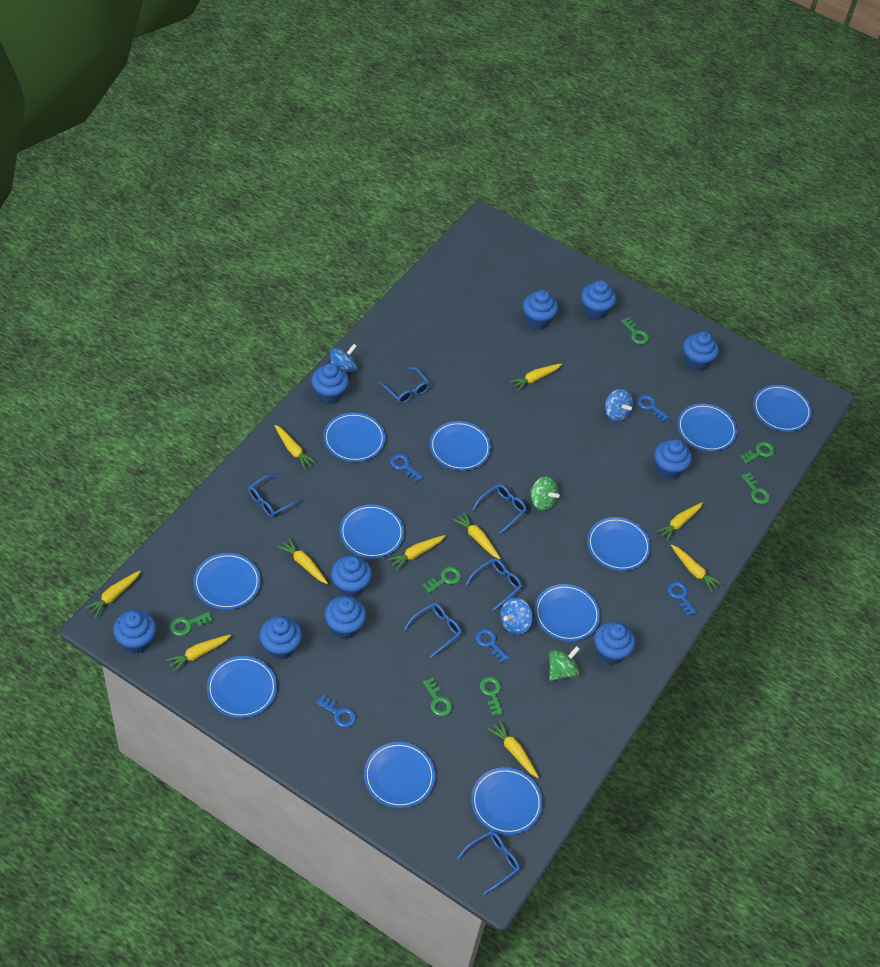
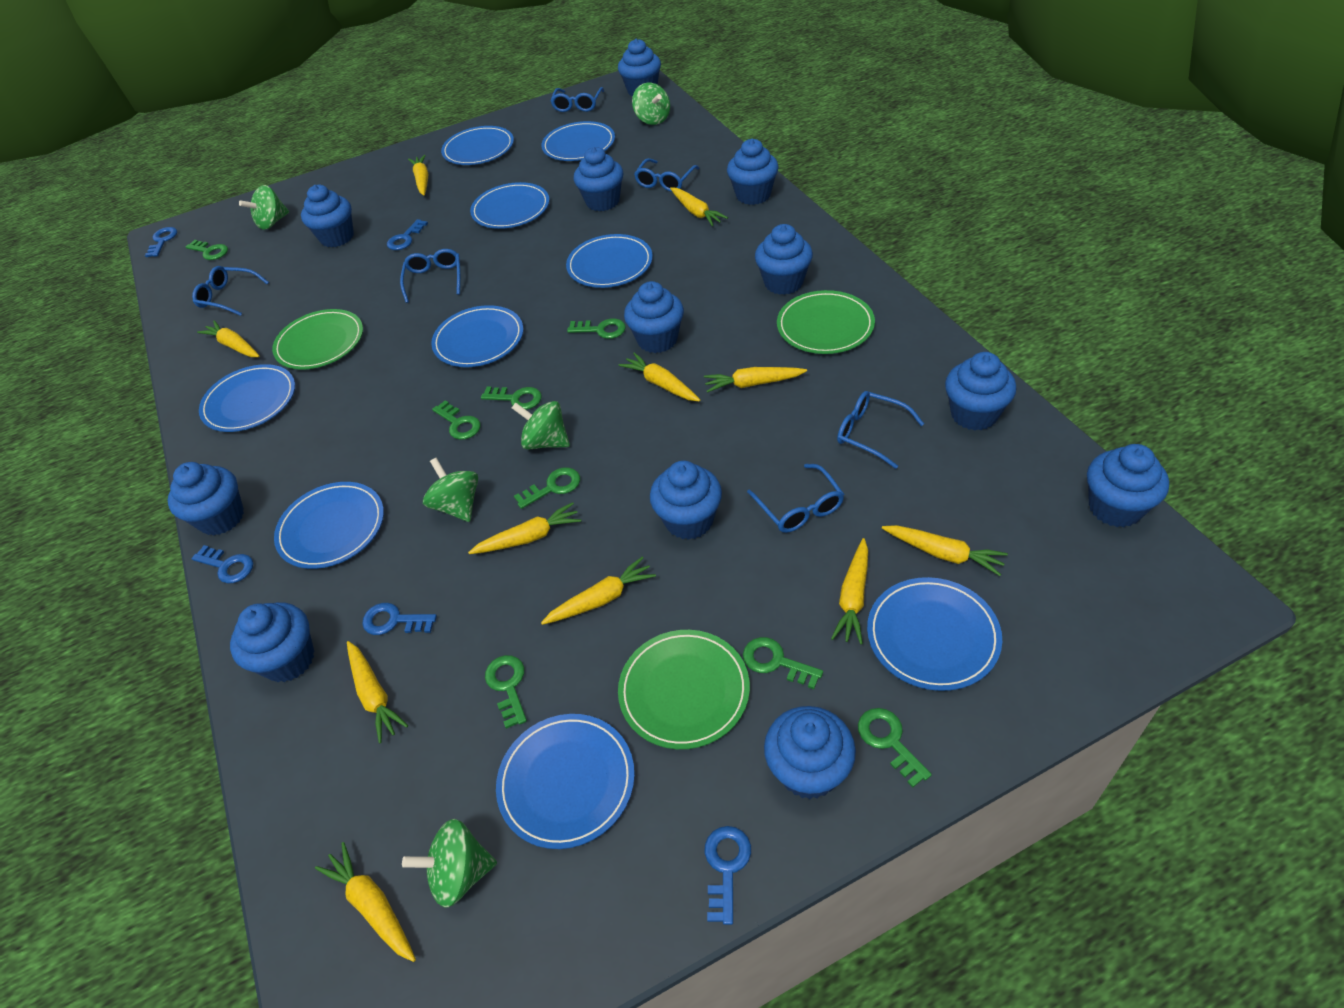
blue cupcake: 10 -> 12
blue plate: 11 -> 9
blue spinning top: 3 -> 0
green key: 7 -> 8
green plate: 0 -> 3
green spinning top: 2 -> 5
yellow carrot: 10 -> 11

